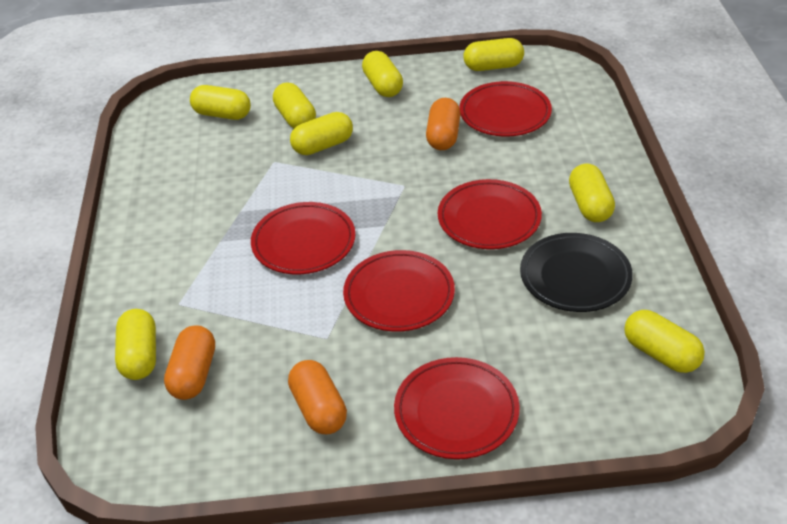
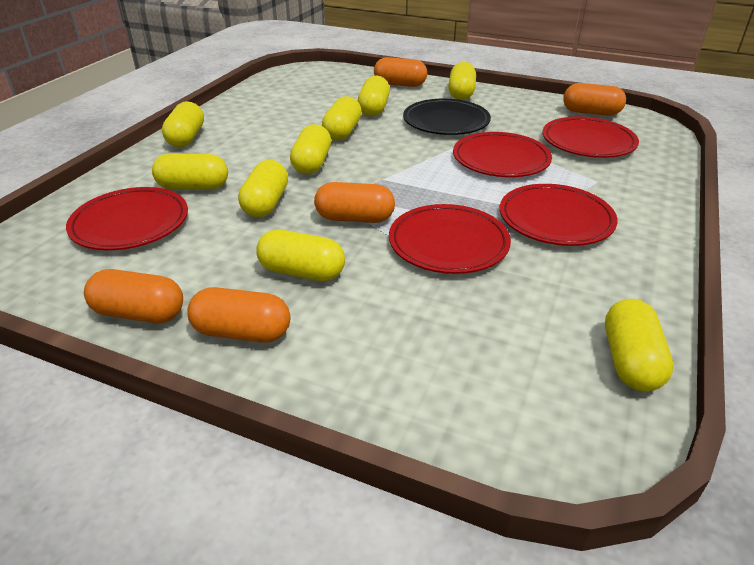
orange capsule: 3 -> 5
yellow capsule: 8 -> 9

